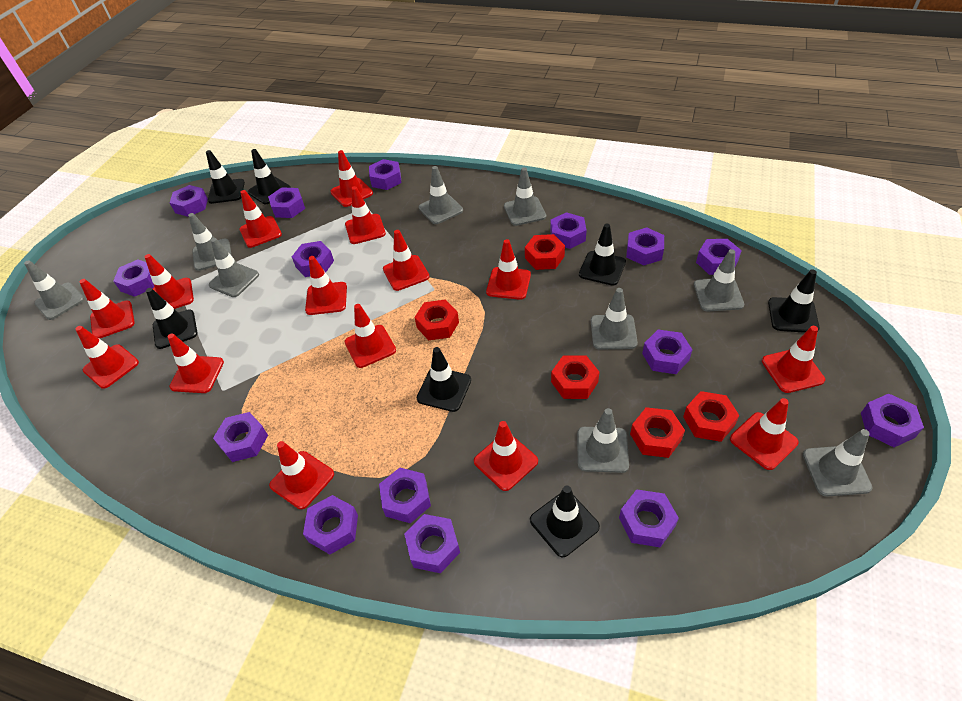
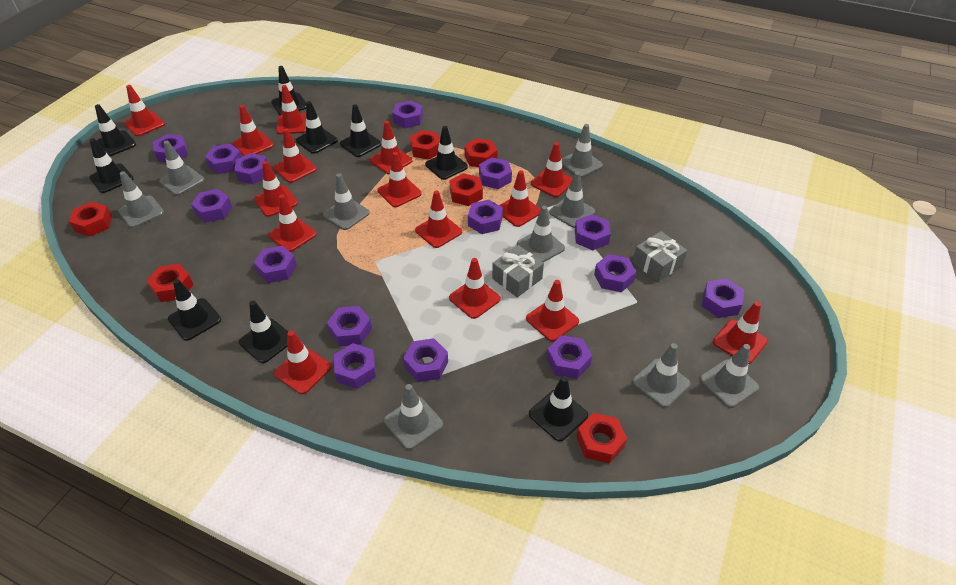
black traffic cone: 7 -> 9
grey gift: 0 -> 2
red nut: 5 -> 6

